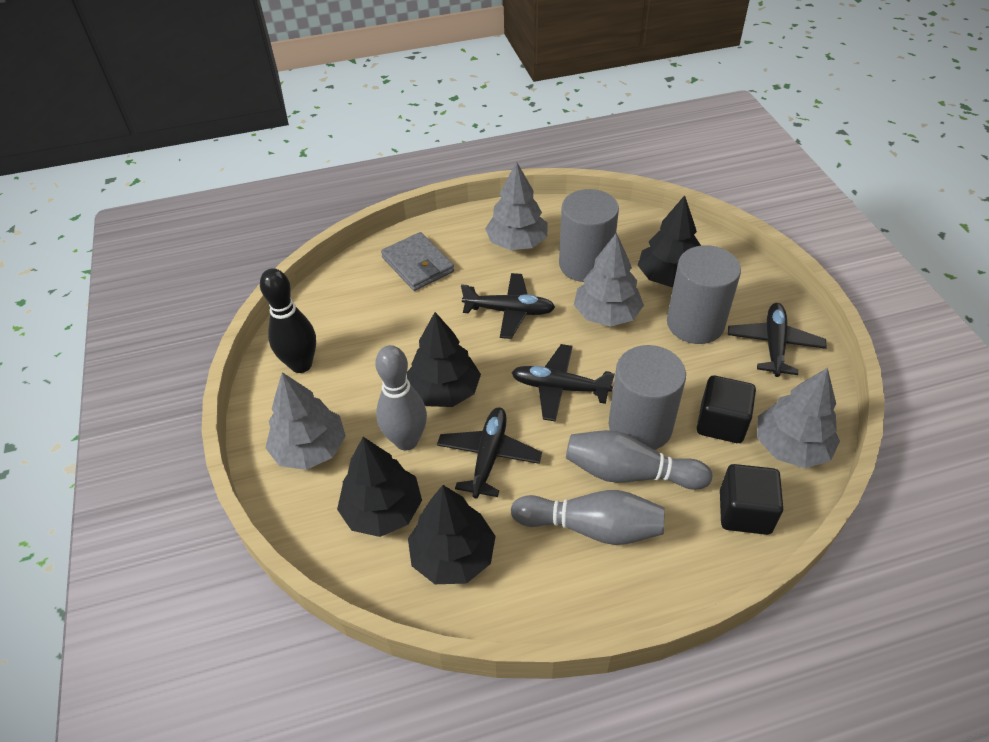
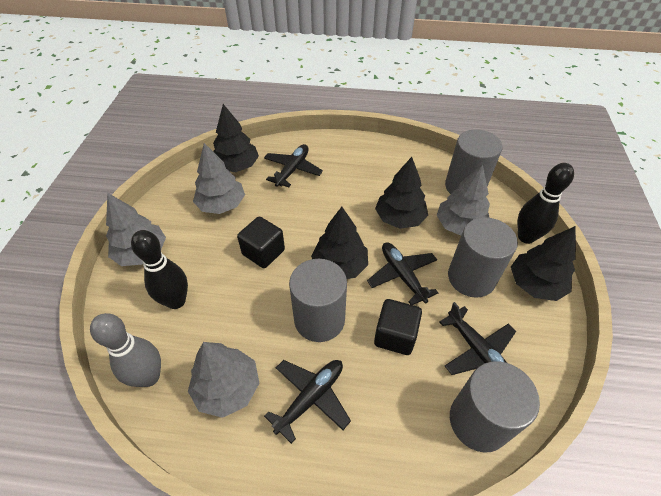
black bowling pin: 1 -> 2
grey bowling pin: 3 -> 1
grey cylinder: 3 -> 4
grey wallet: 1 -> 0

